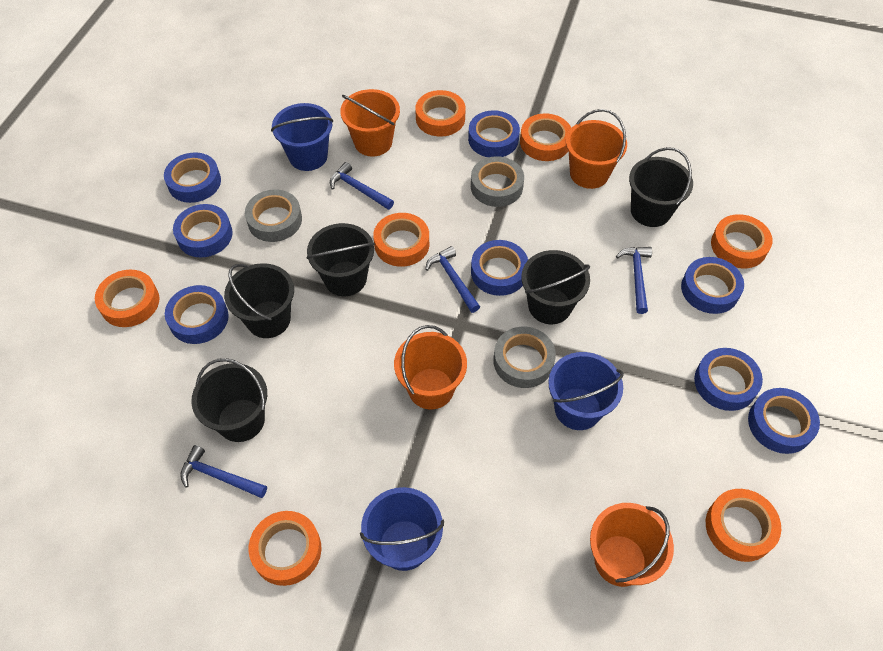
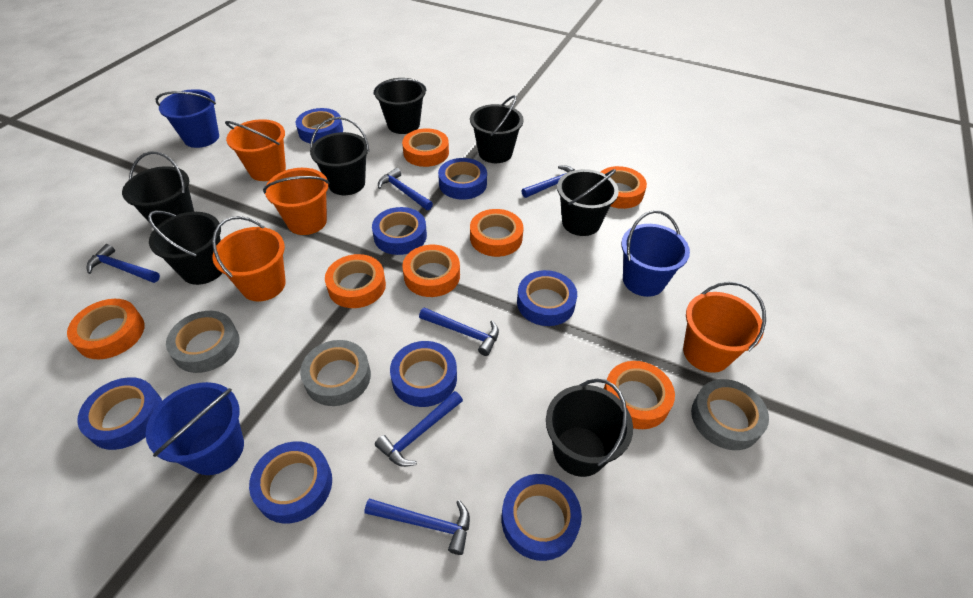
black bucket: 5 -> 7
blue hammer: 4 -> 6

